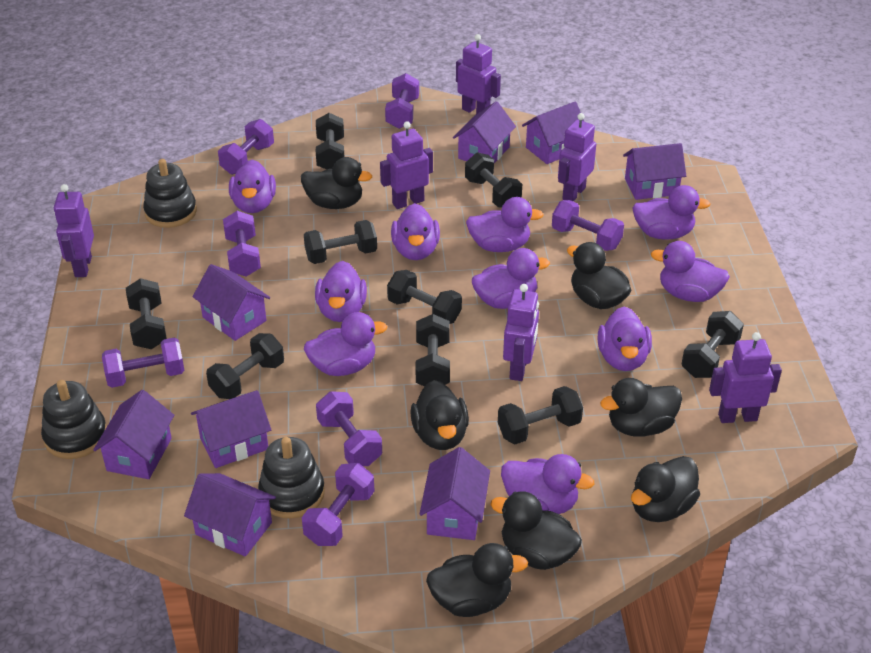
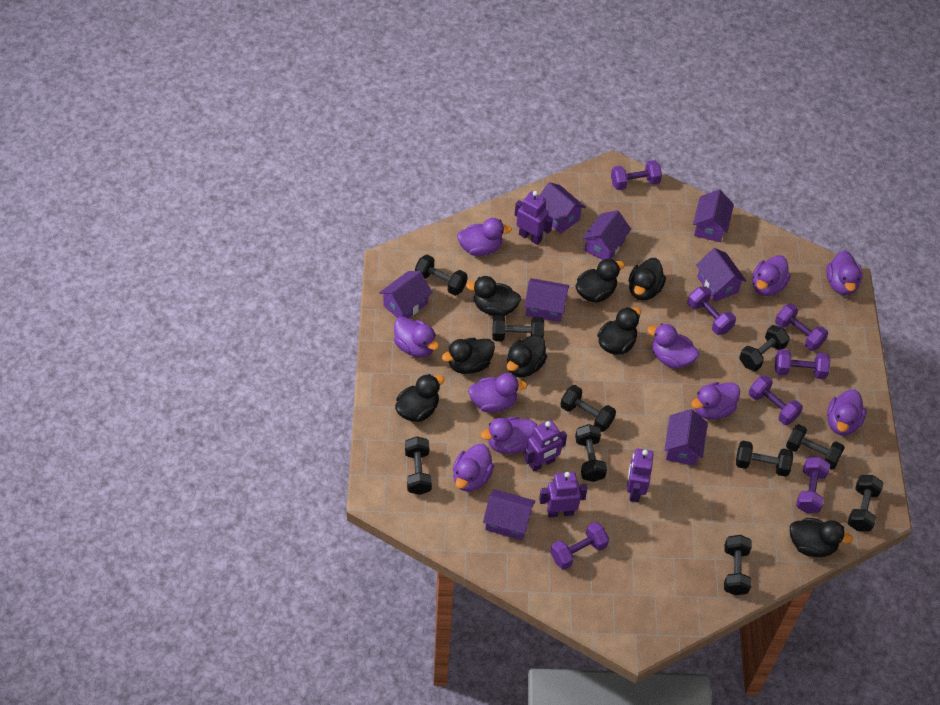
black duck: 7 -> 8
black dumbbell: 9 -> 10
black stacking toy: 3 -> 0
purple robot: 6 -> 4

